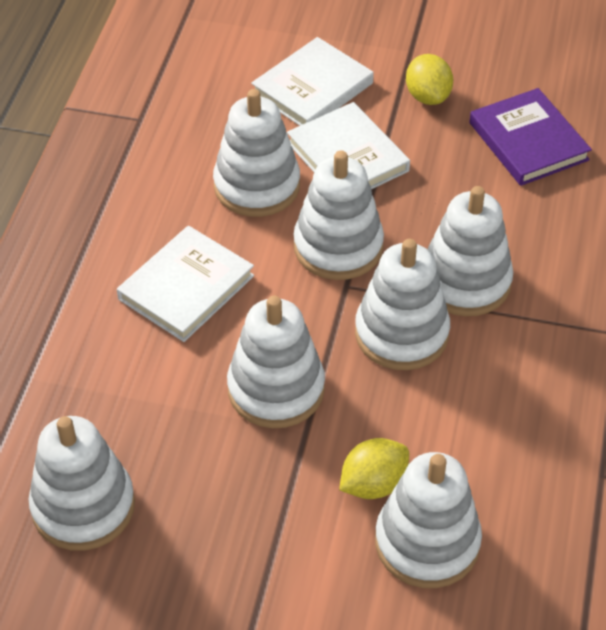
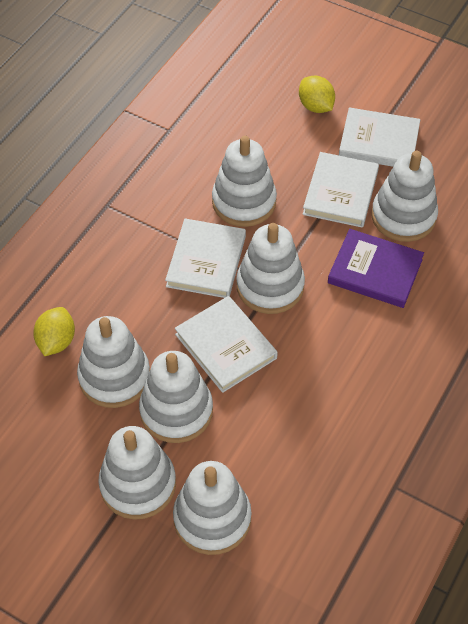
white book: 3 -> 4

